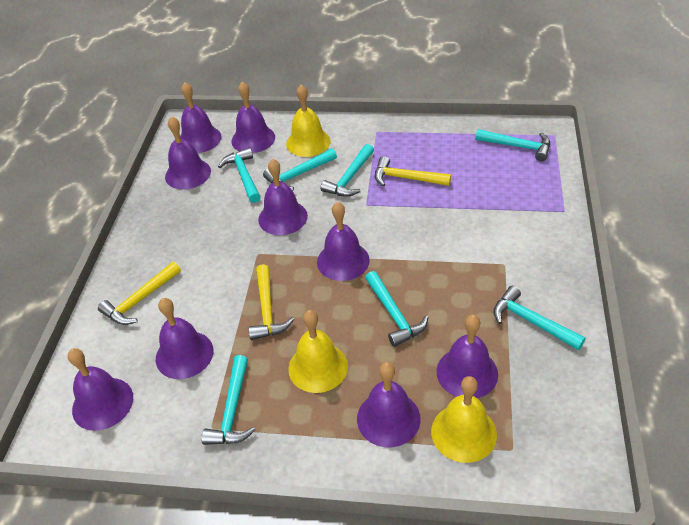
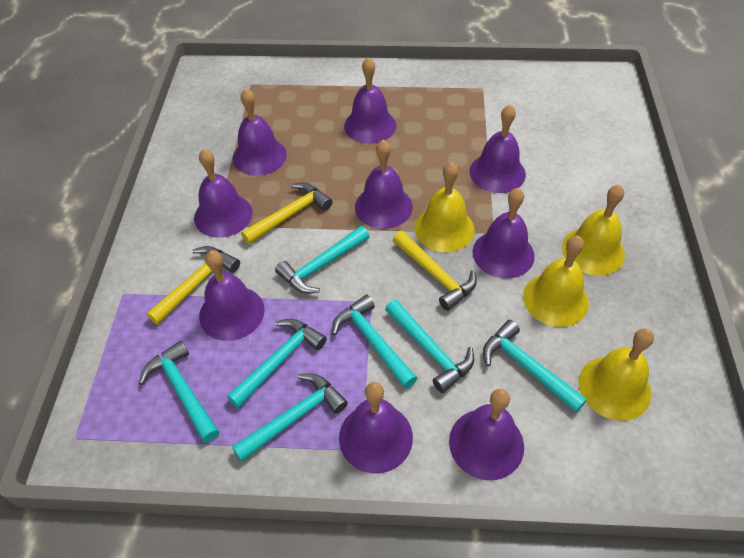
yellow bell: 3 -> 4

